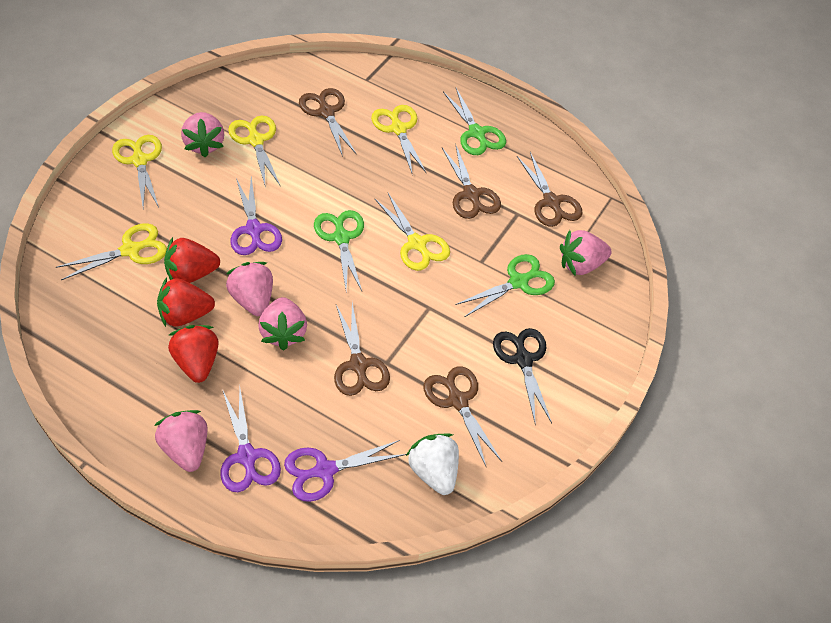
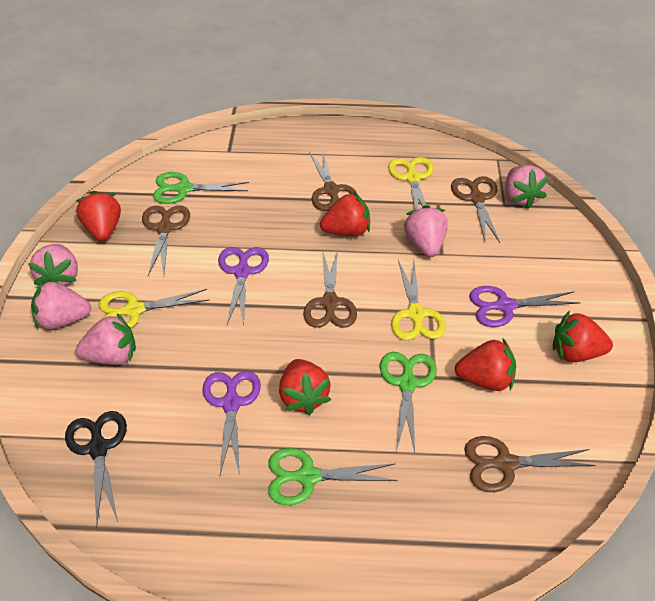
red strawberry: 3 -> 5
white strawberry: 1 -> 0
yellow scissors: 5 -> 3

